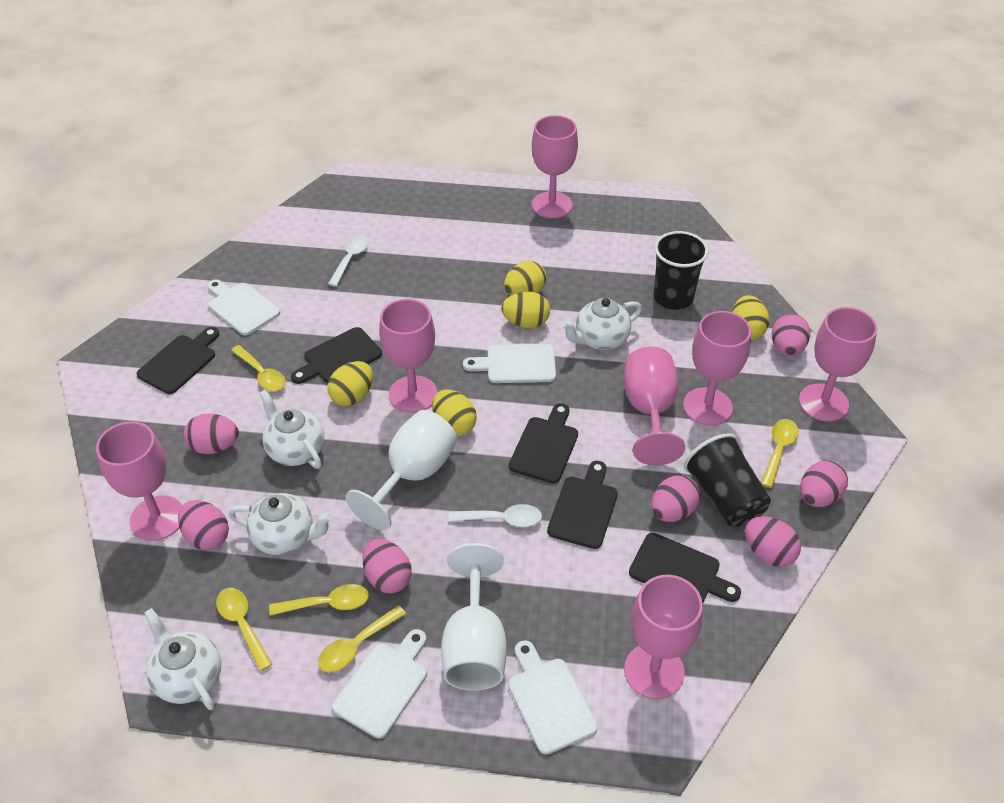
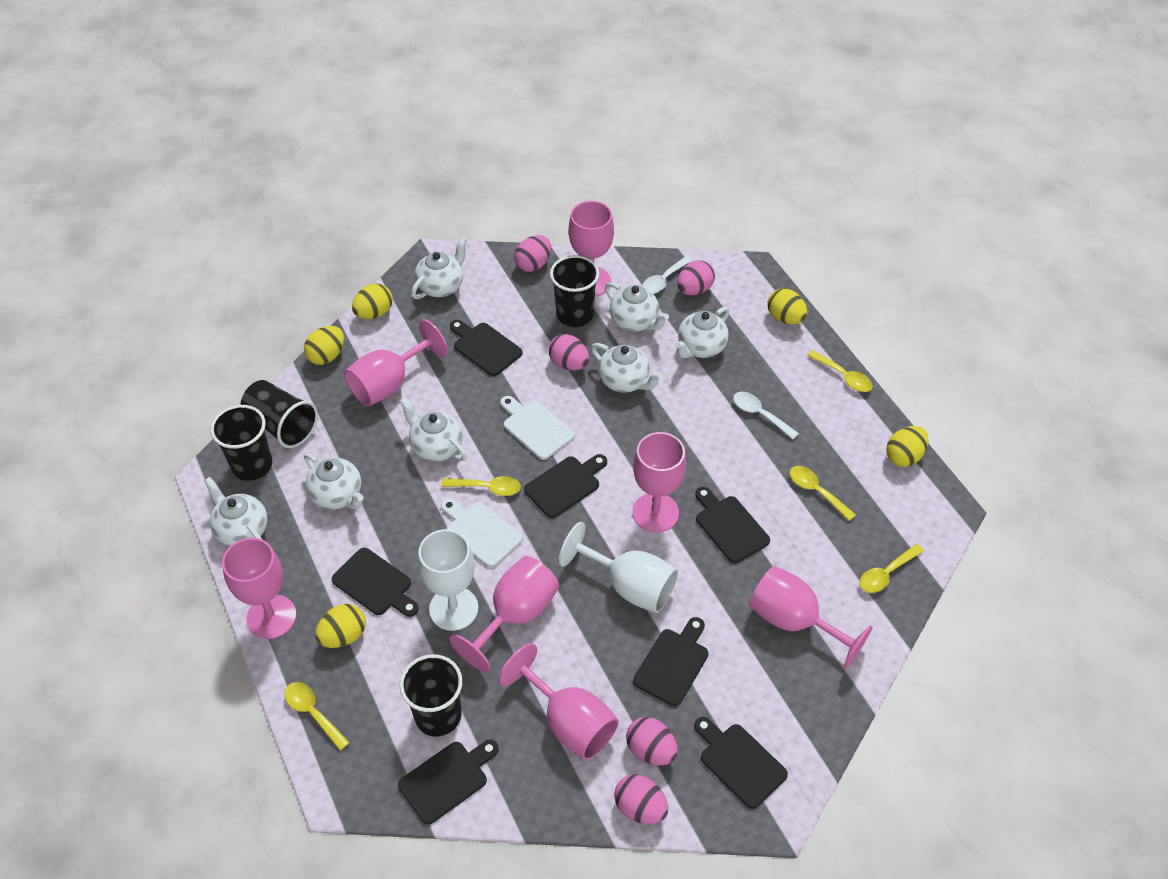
black cup: 2 -> 4
black cutting board: 5 -> 7
pink egg: 7 -> 5
white cutting board: 4 -> 2
white teapot: 4 -> 7

